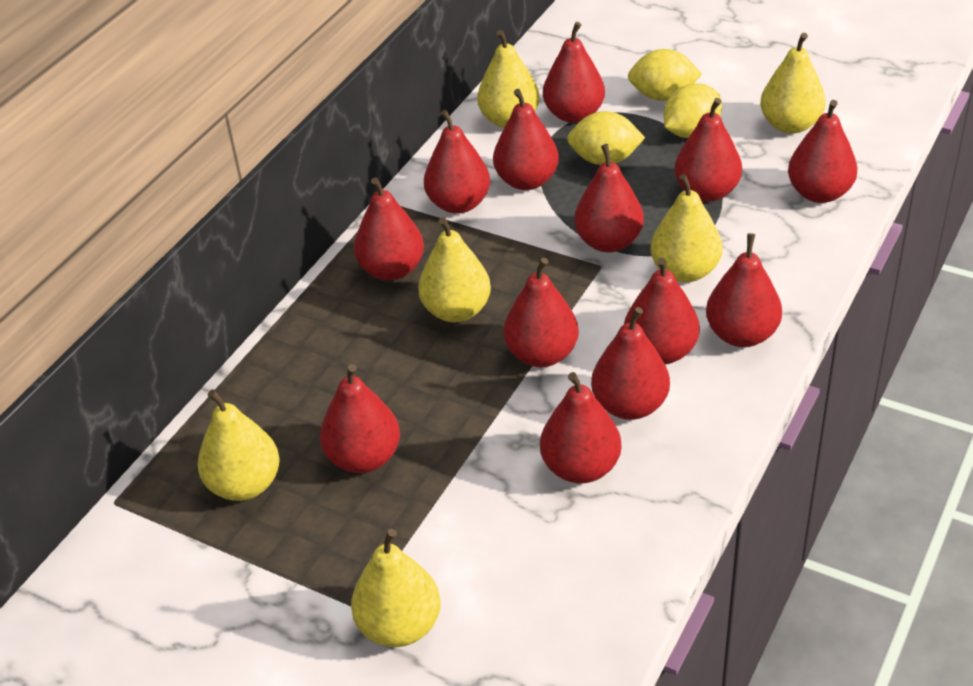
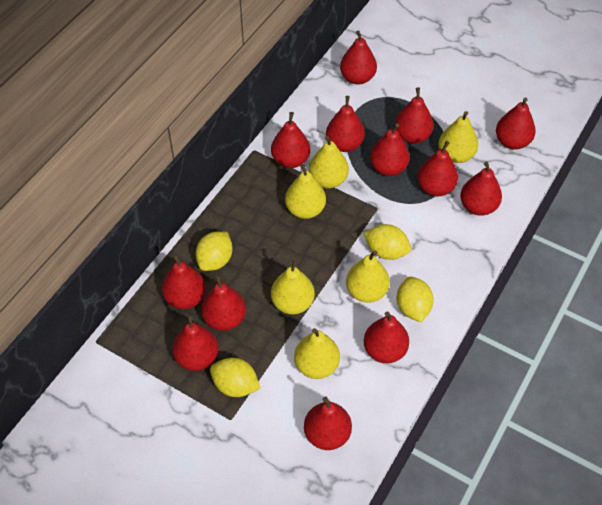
yellow lemon: 3 -> 4

